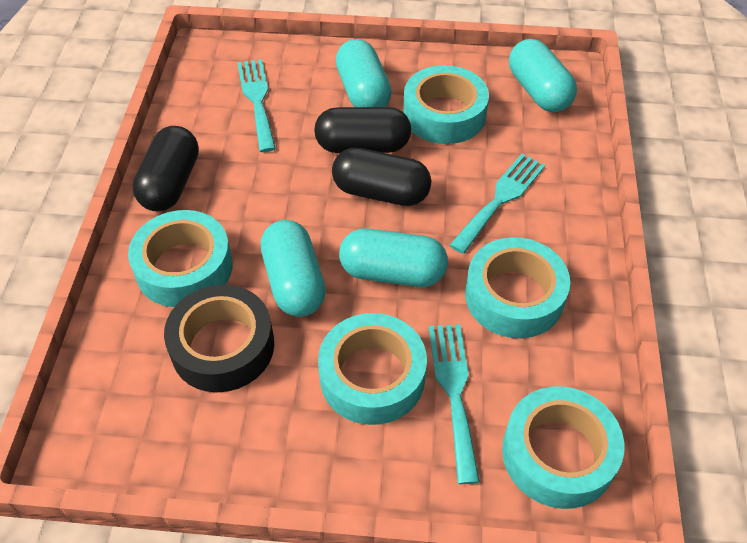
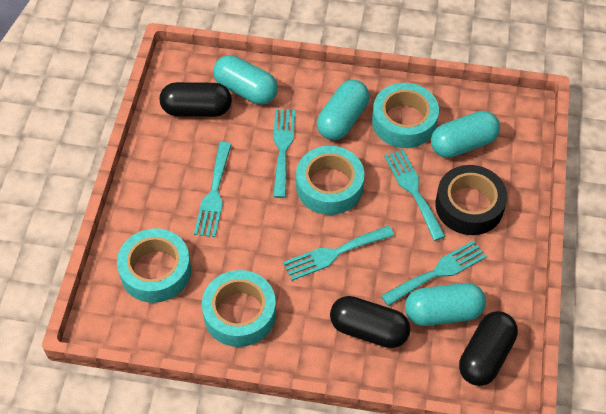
turquoise fork: 3 -> 5
turquoise tape: 5 -> 4

